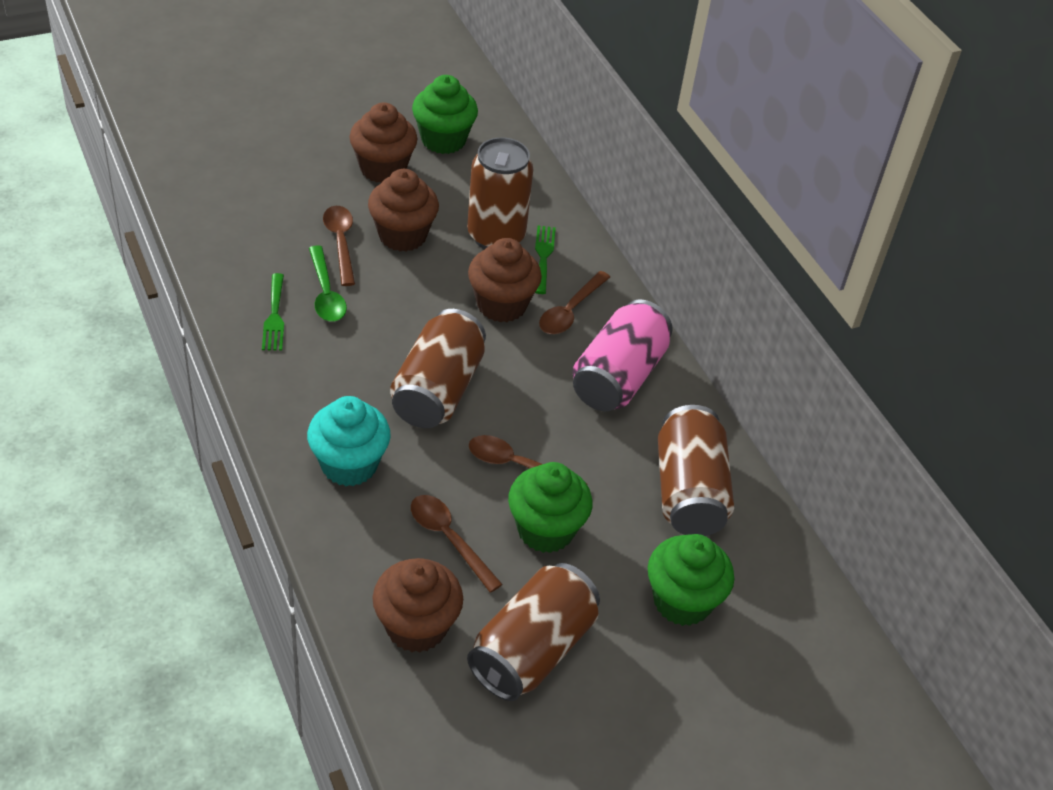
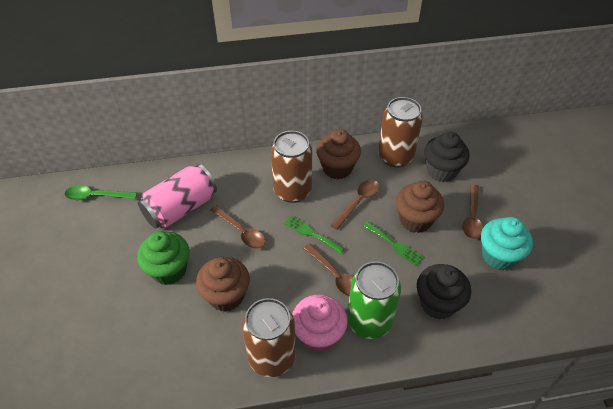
black cupcake: 0 -> 2
brown can: 4 -> 3
brown cupcake: 4 -> 3
green can: 0 -> 1
green cupcake: 3 -> 1
pink cupcake: 0 -> 1

